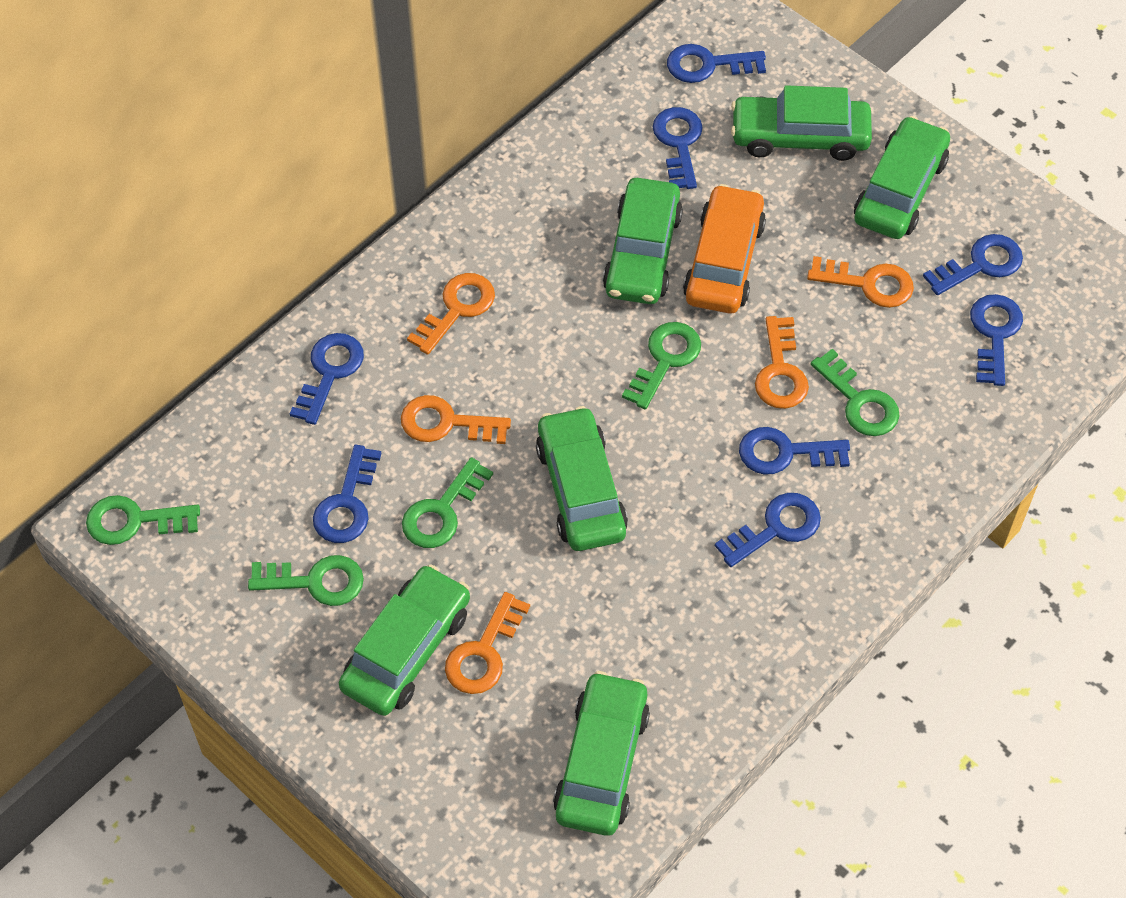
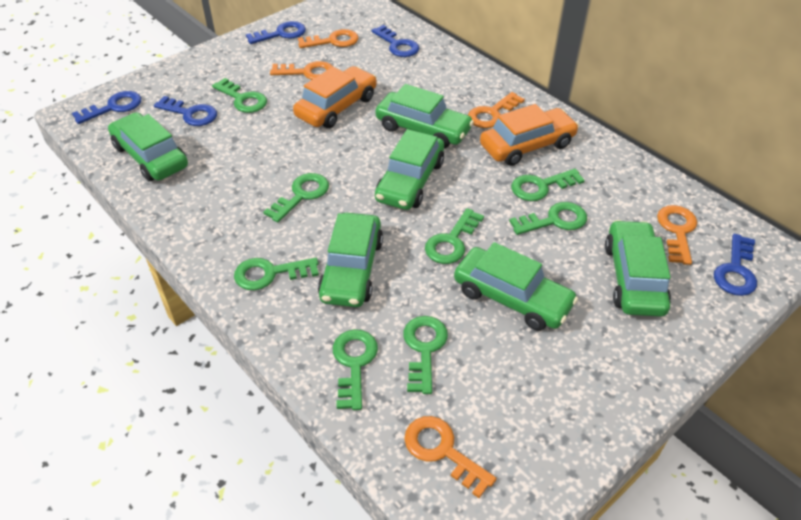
blue key: 8 -> 5
green key: 5 -> 8
orange car: 1 -> 2

